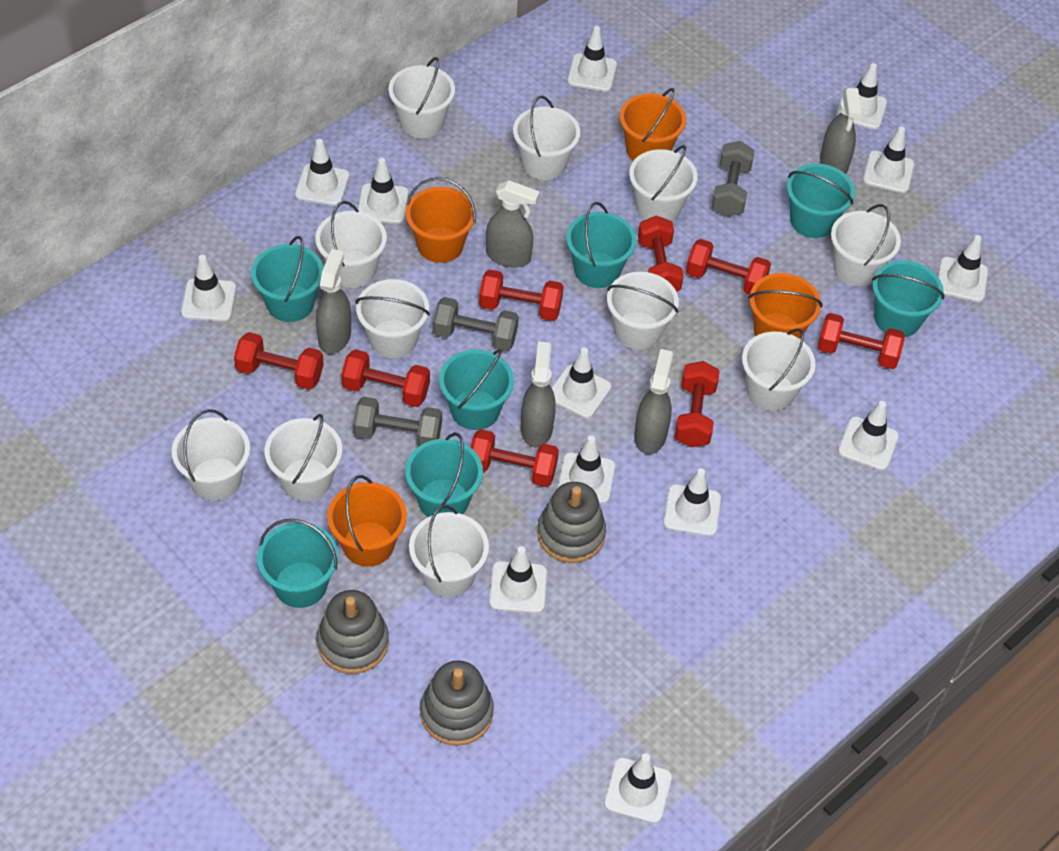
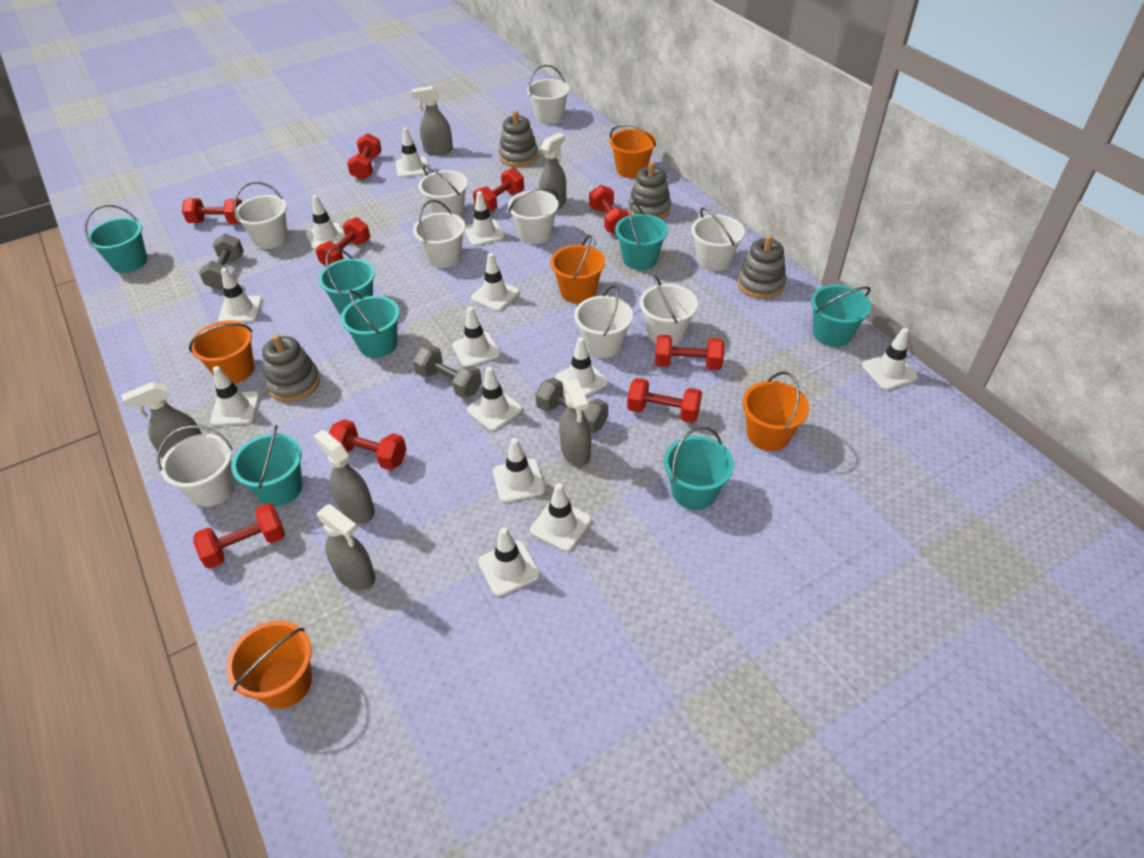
grey spray bottle: 5 -> 6
grey stacking toy: 3 -> 4
orange bucket: 4 -> 5
red dumbbell: 8 -> 9
white bucket: 11 -> 9

